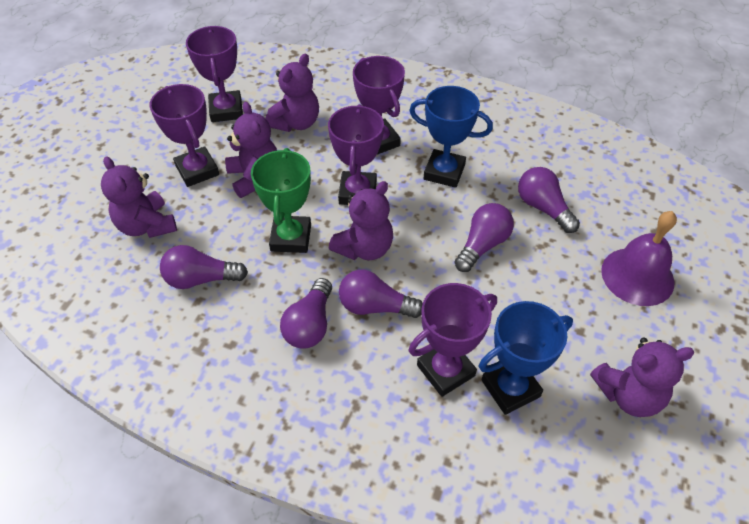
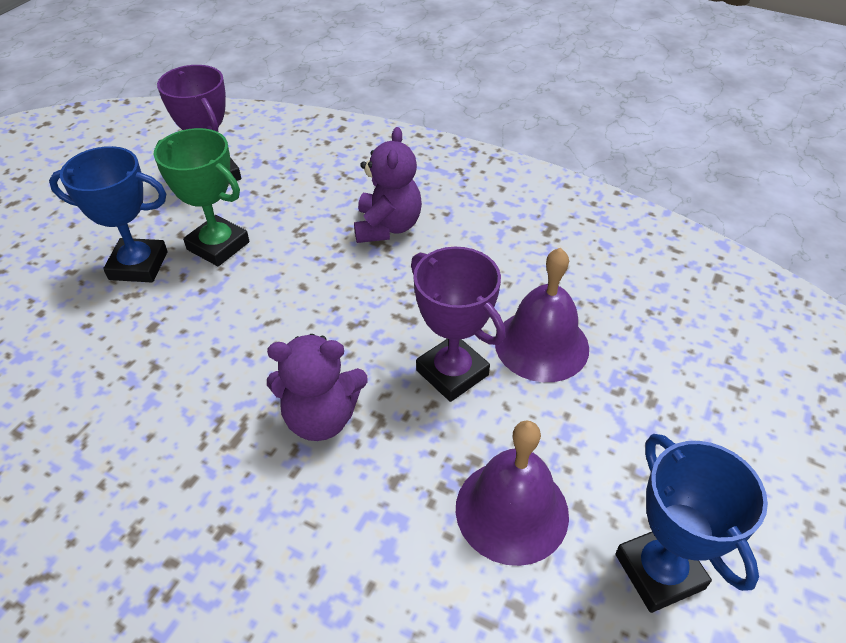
purple bell: 1 -> 2
purple light bulb: 5 -> 0
purple teddy bear: 5 -> 2
purple trophy: 5 -> 2

